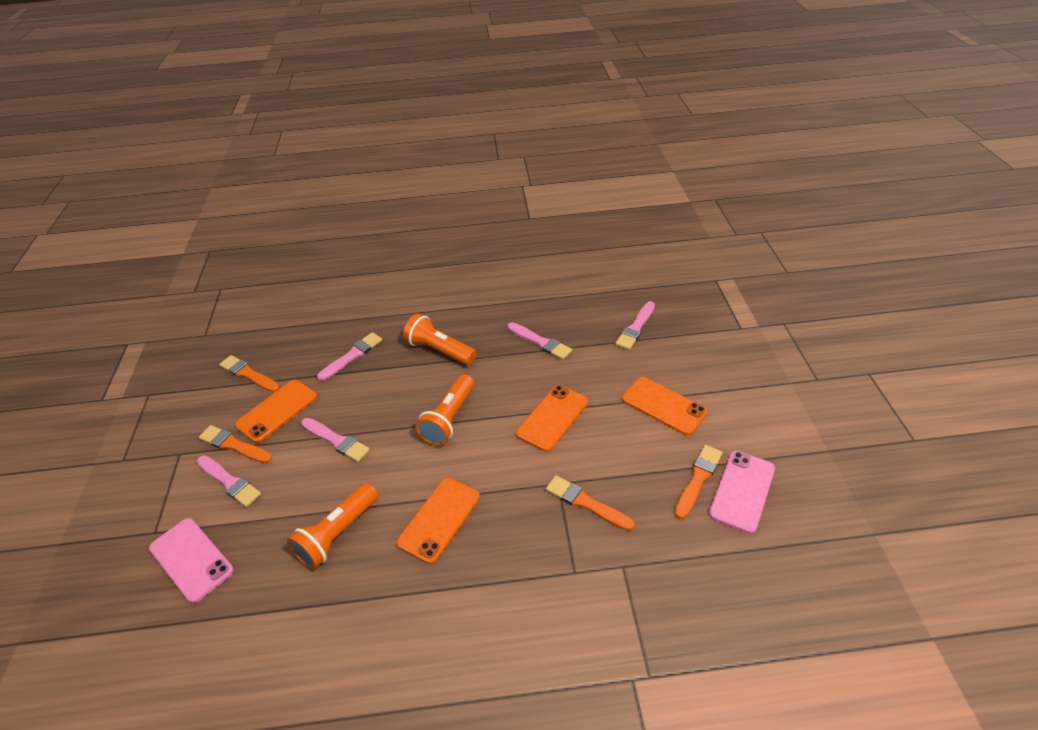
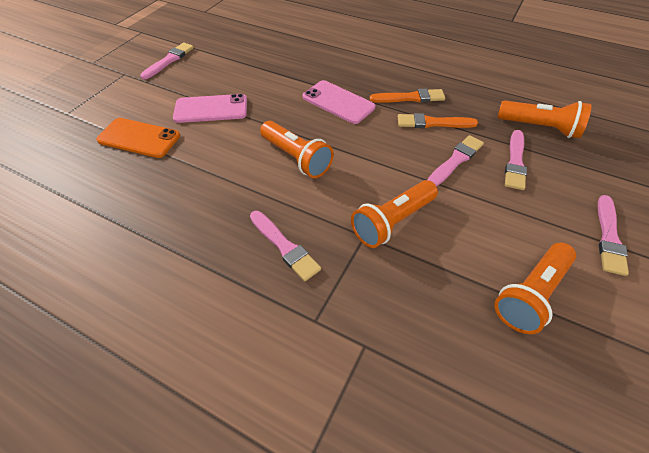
orange brush: 4 -> 2
orange flashlight: 3 -> 4
orange phone: 4 -> 1

